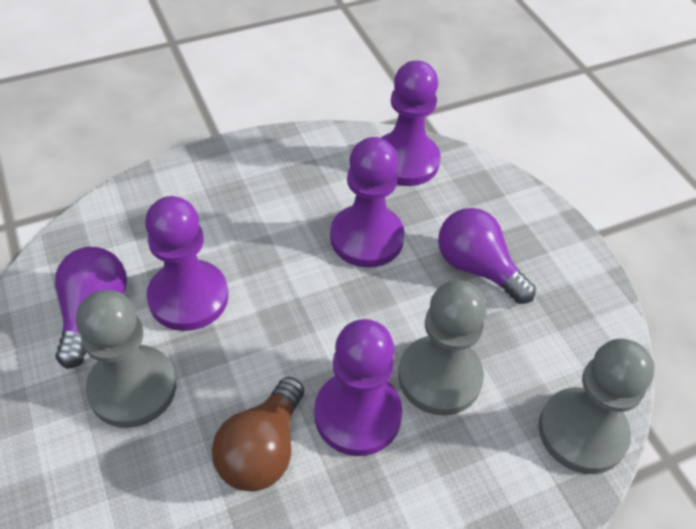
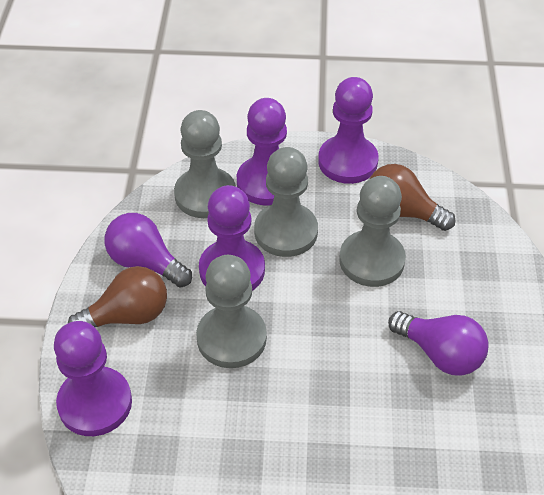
brown light bulb: 1 -> 2
grey pawn: 3 -> 4

